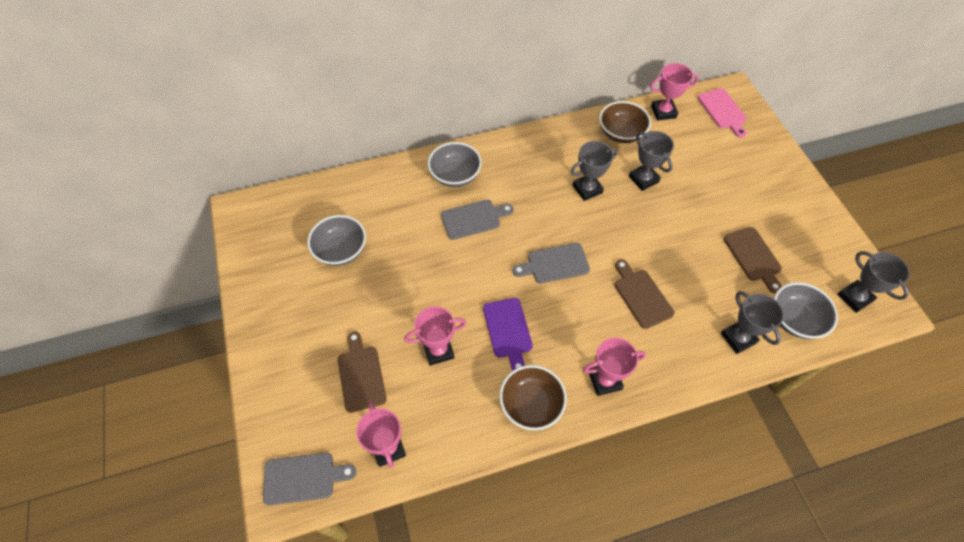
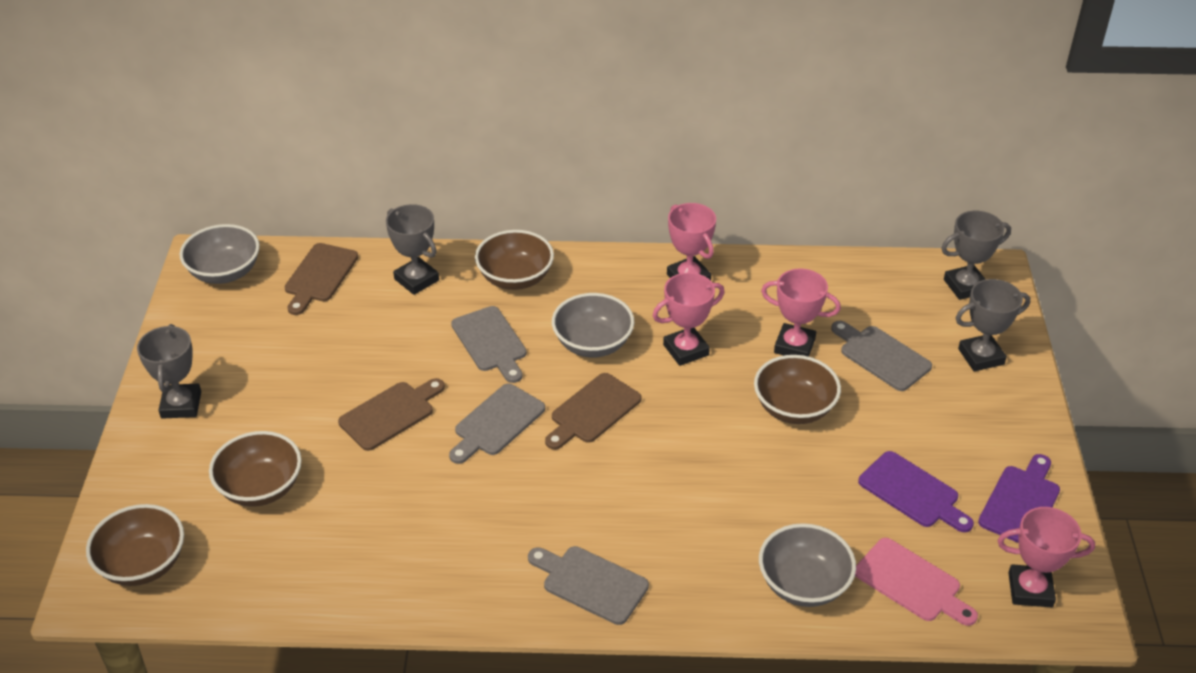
brown bowl: 2 -> 4
grey cutting board: 3 -> 4
purple cutting board: 1 -> 2

